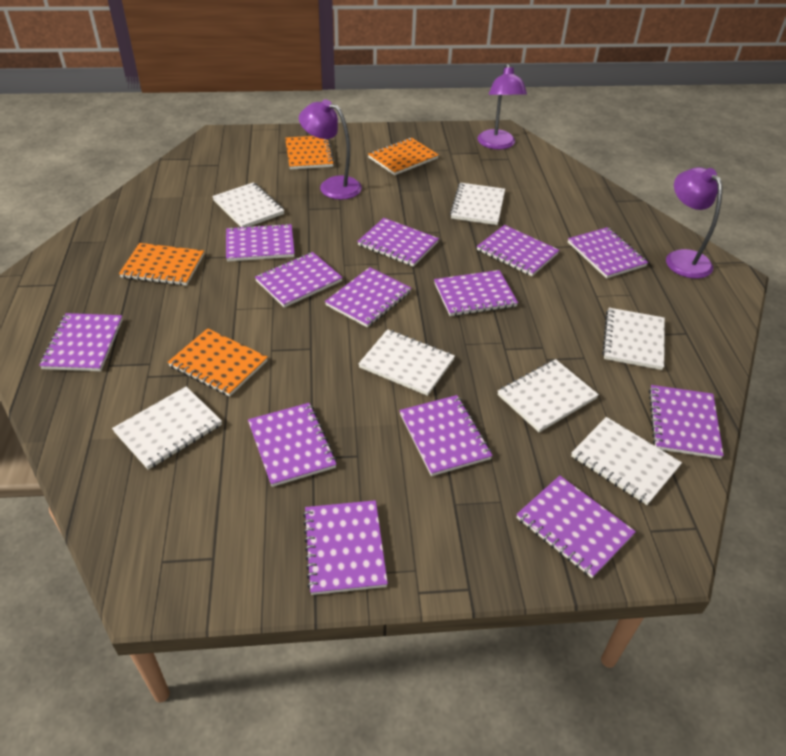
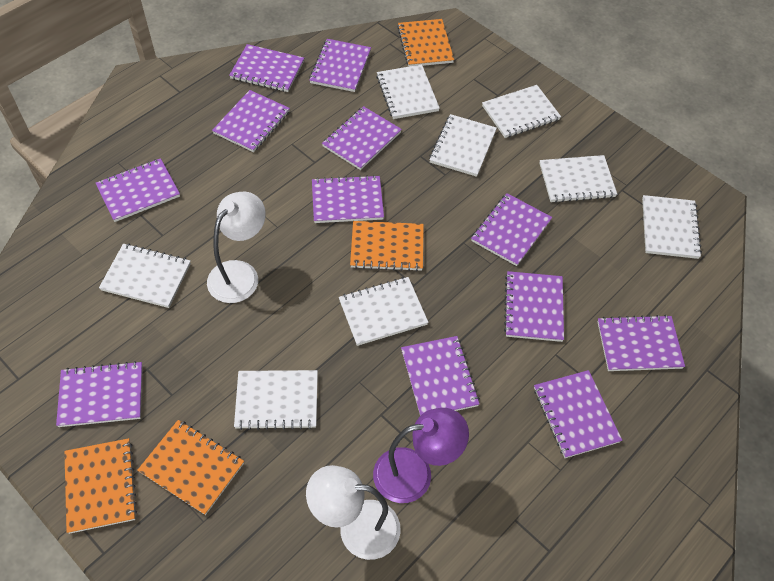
purple lamp: 3 -> 1
purple notebook: 13 -> 12
white lamp: 0 -> 2
white notebook: 7 -> 8

